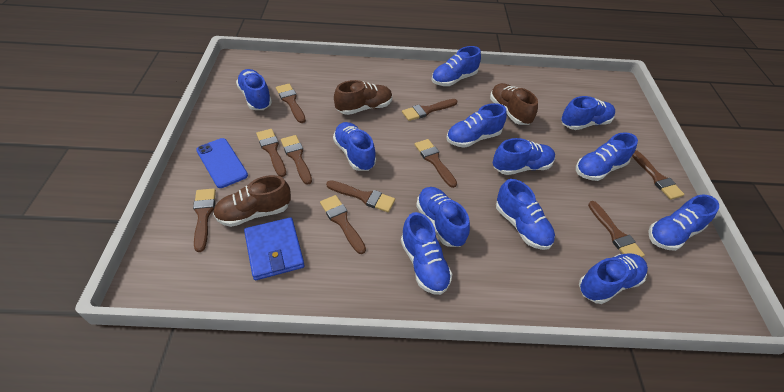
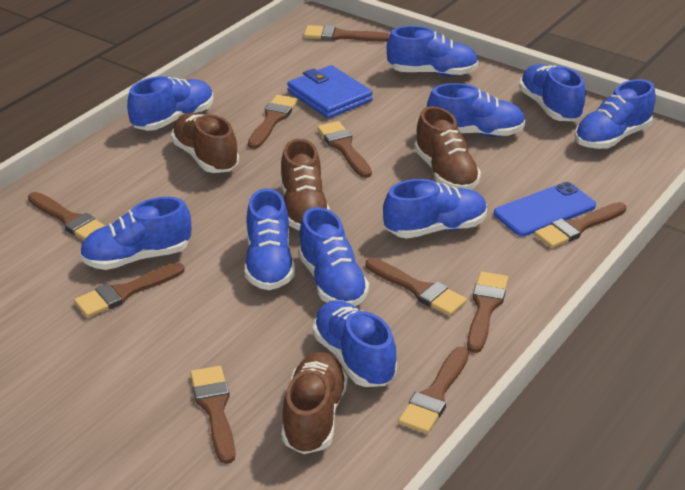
blue shoe: 12 -> 10
brown shoe: 3 -> 4

